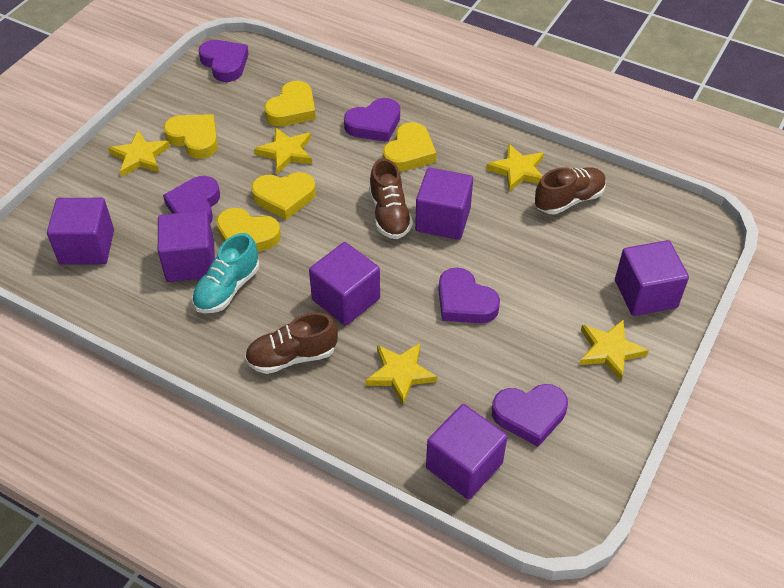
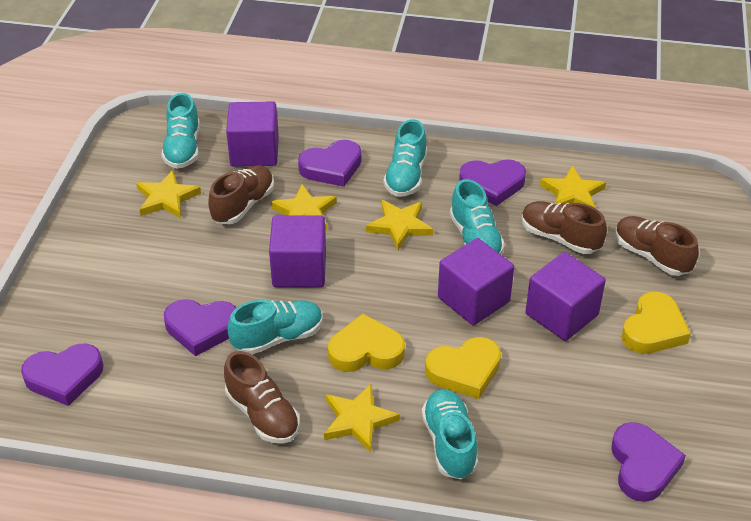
brown shoe: 3 -> 4
purple cube: 6 -> 4
turquoise shoe: 1 -> 5
yellow heart: 5 -> 3

